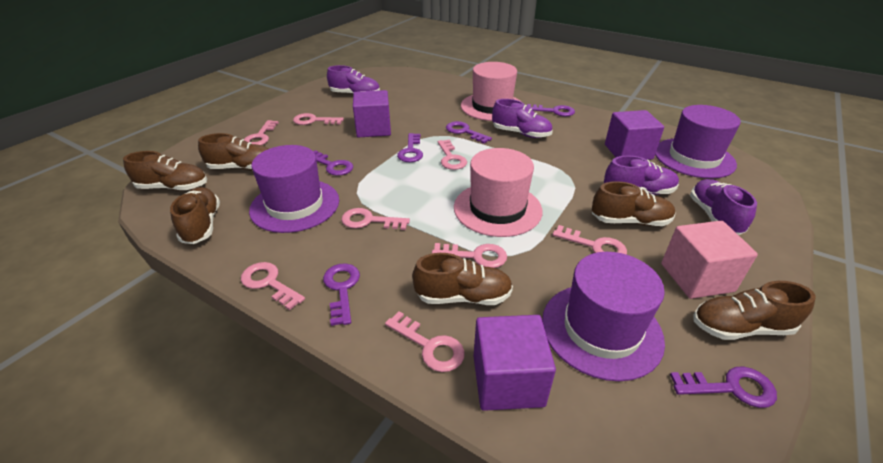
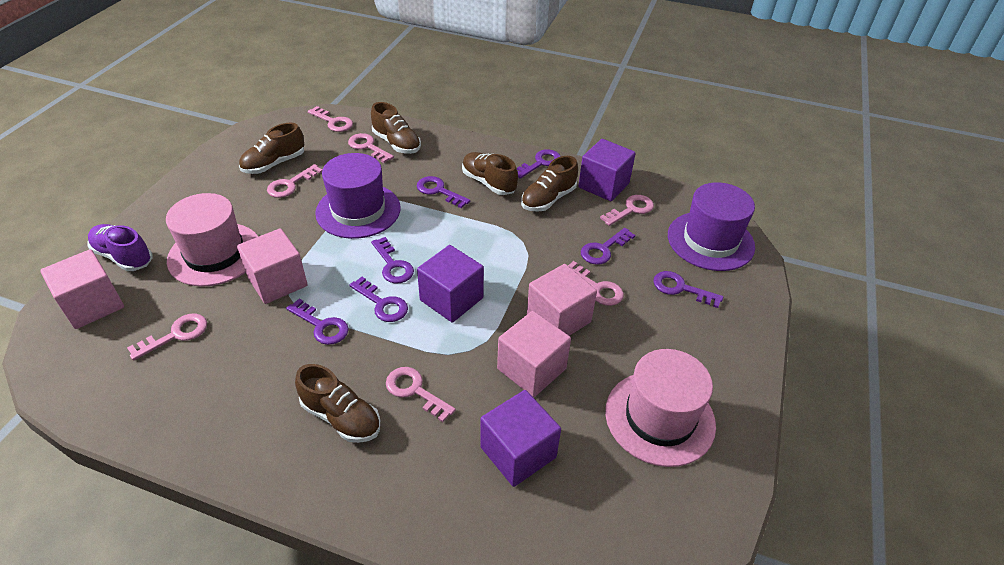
brown shoe: 6 -> 5
pink cube: 1 -> 4
pink key: 8 -> 7
purple hat: 3 -> 2
purple key: 6 -> 7
purple shoe: 4 -> 1

